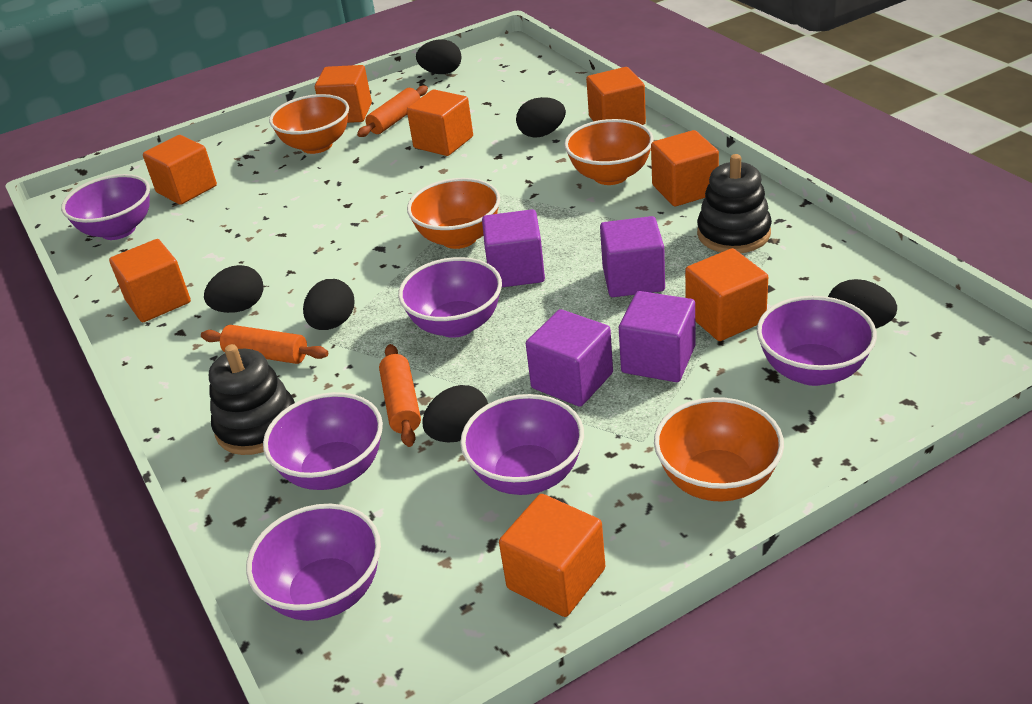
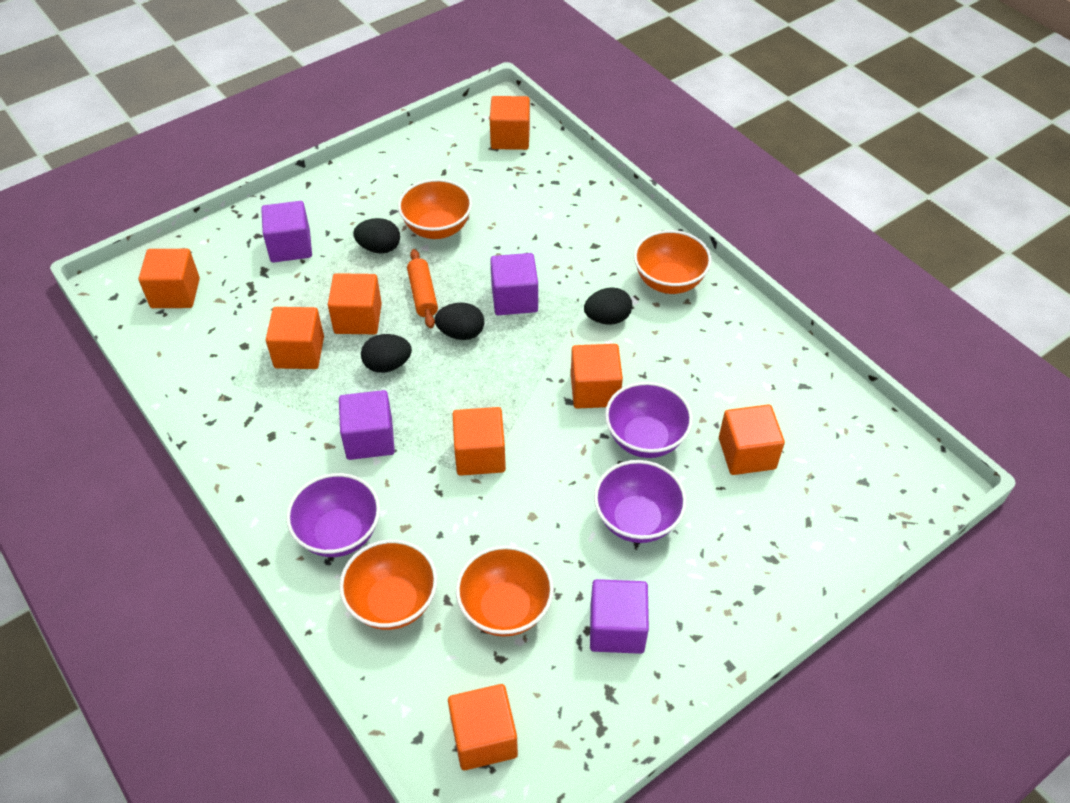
black egg: 6 -> 4
black stacking toy: 2 -> 0
orange rolling pin: 3 -> 1
purple bowl: 6 -> 3

